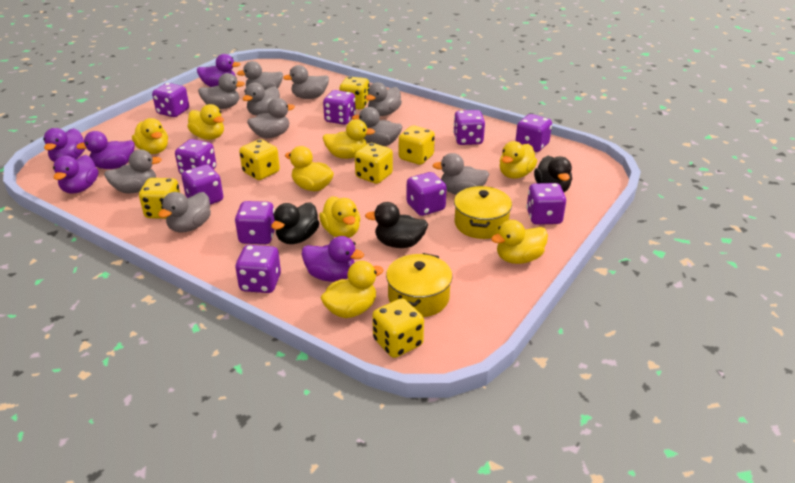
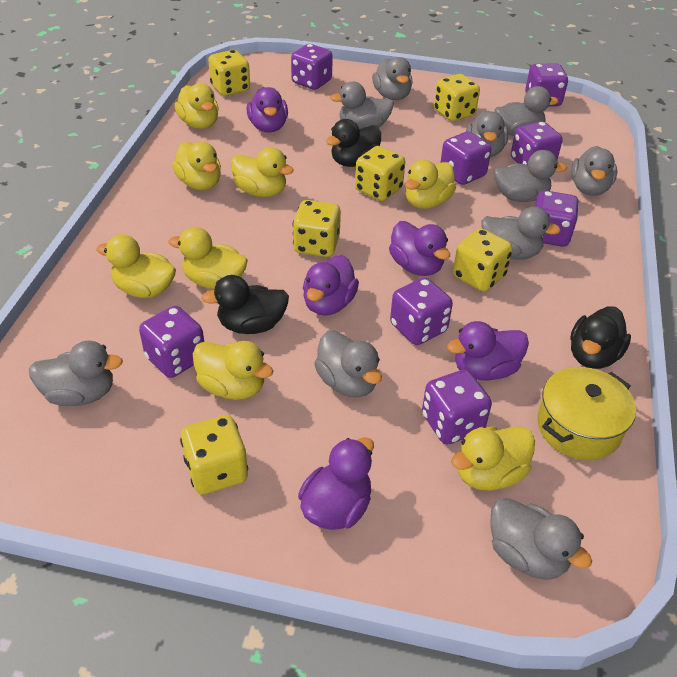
purple dice: 10 -> 8
yellow pot: 2 -> 1

